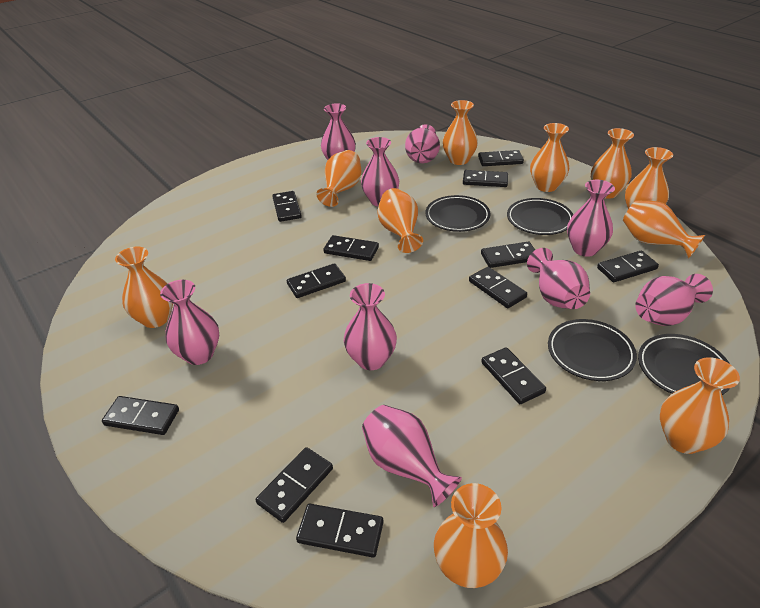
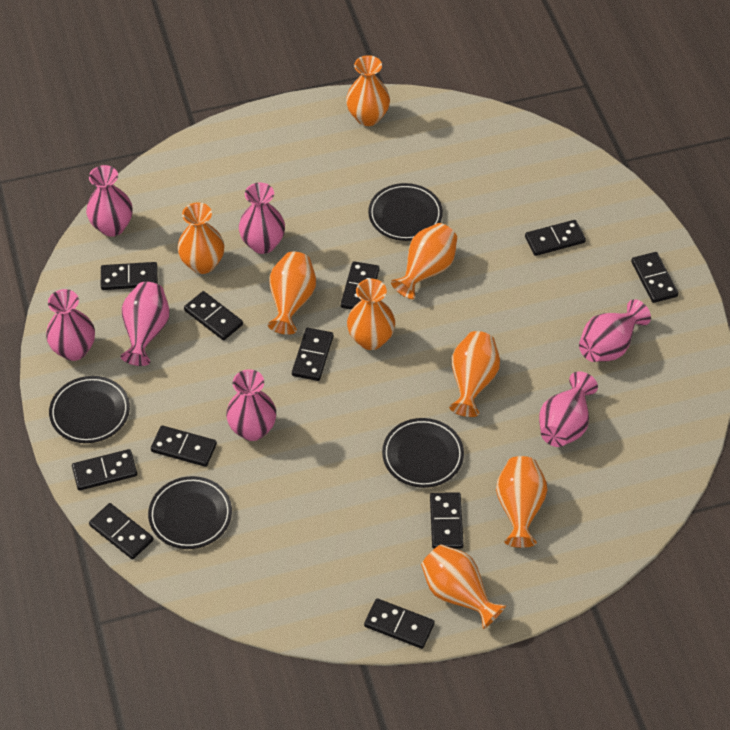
black domino: 12 -> 11
orange vase: 10 -> 8
pink vase: 9 -> 7

